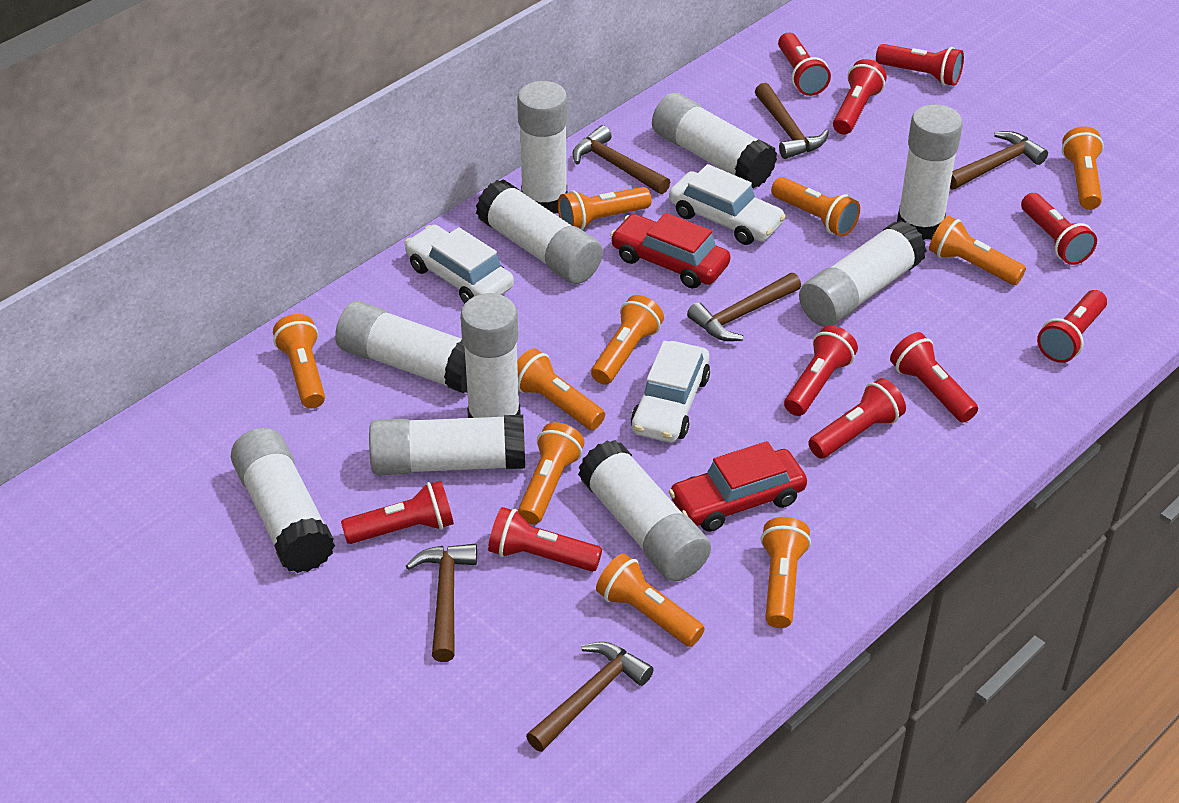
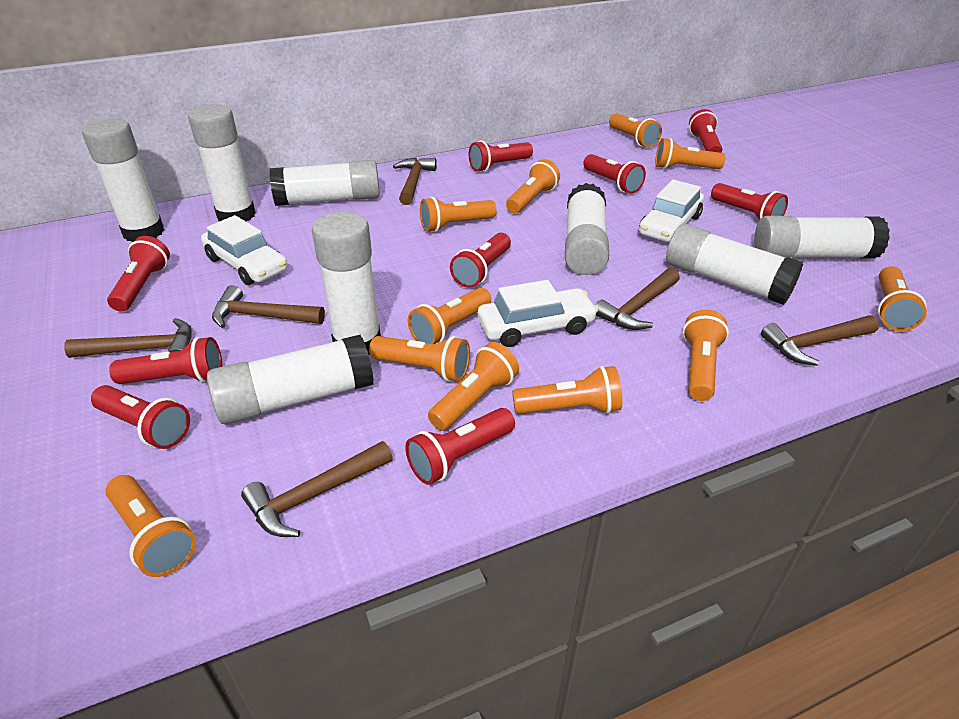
orange flashlight: 10 -> 11
red car: 2 -> 0
red flashlight: 10 -> 9
white glue stick: 10 -> 8

